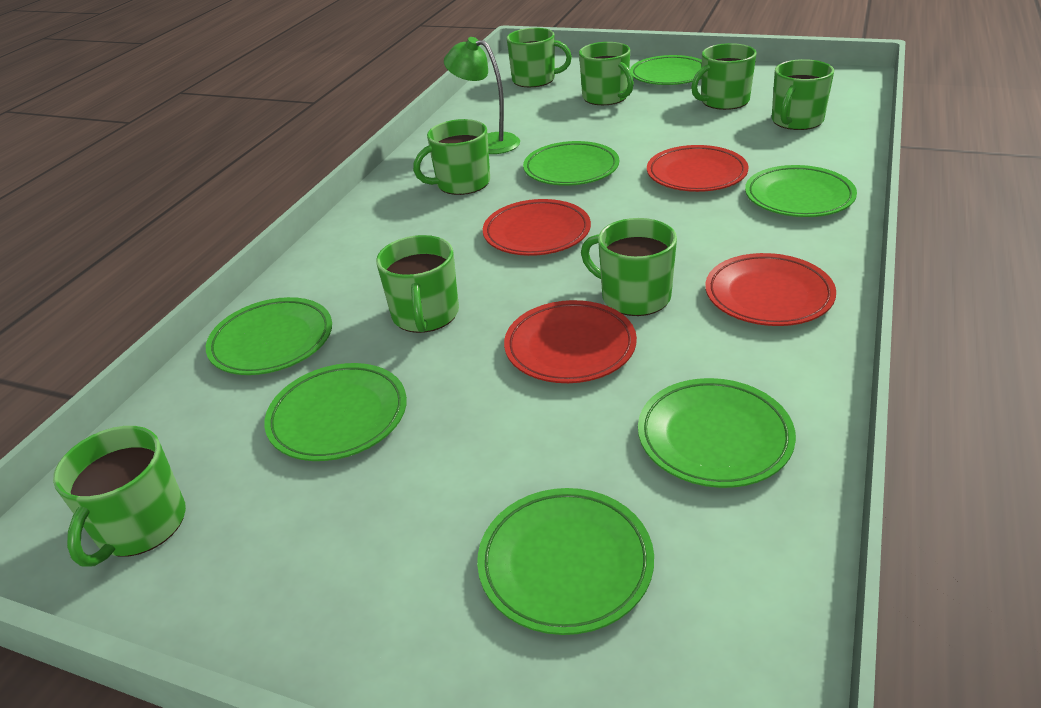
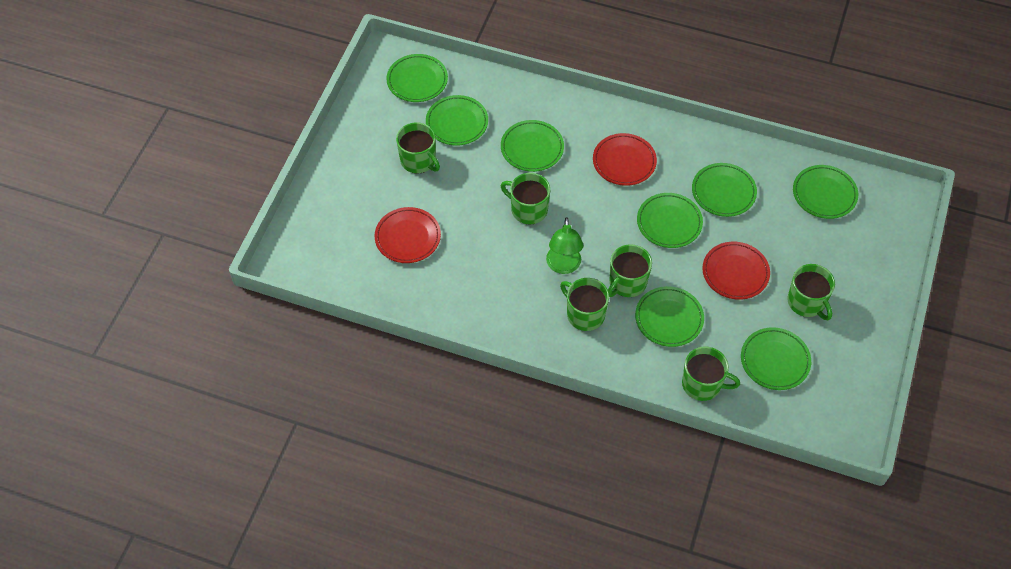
green mug: 8 -> 6
green plate: 7 -> 8
red plate: 4 -> 3

